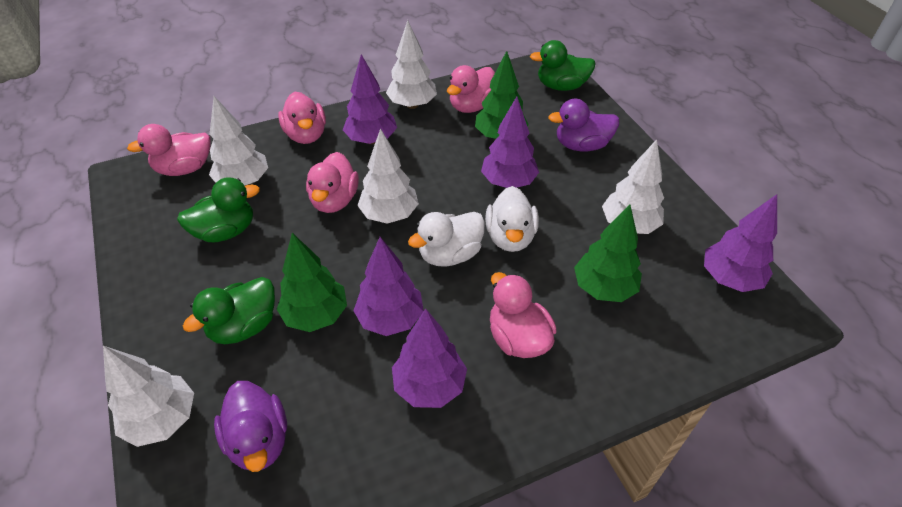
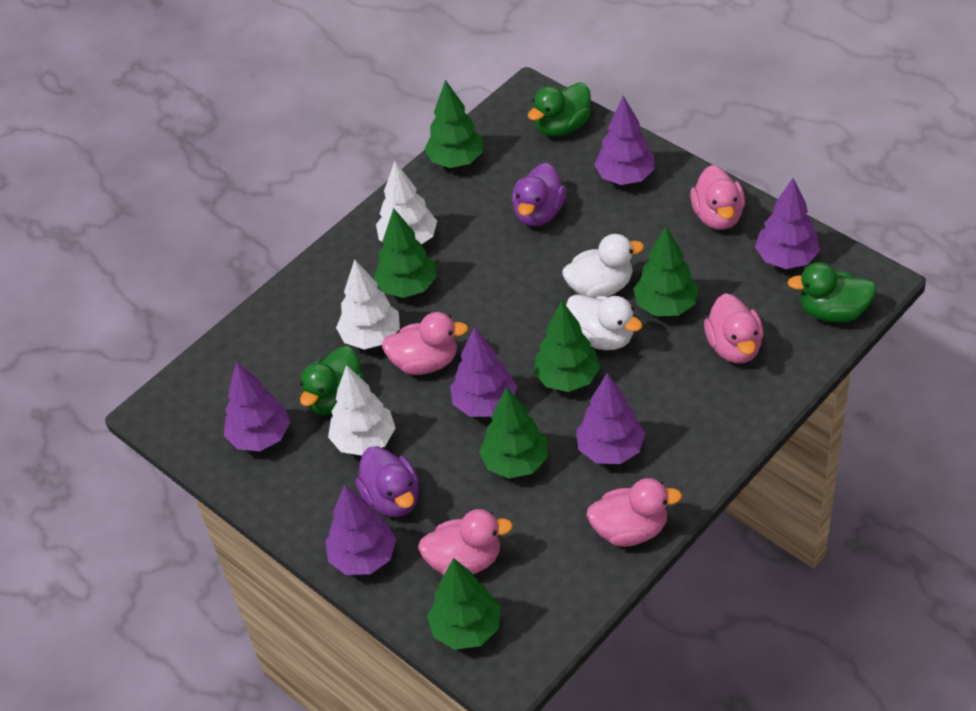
green tree: 3 -> 6
purple tree: 5 -> 6
white tree: 5 -> 3

